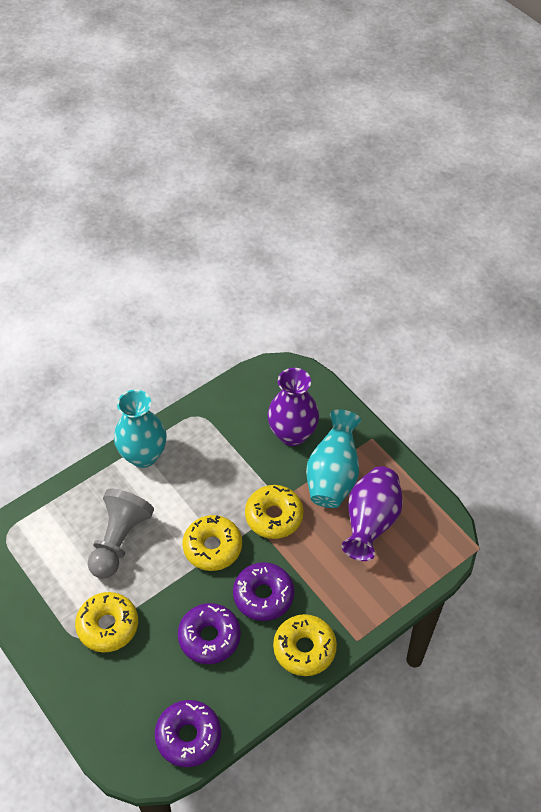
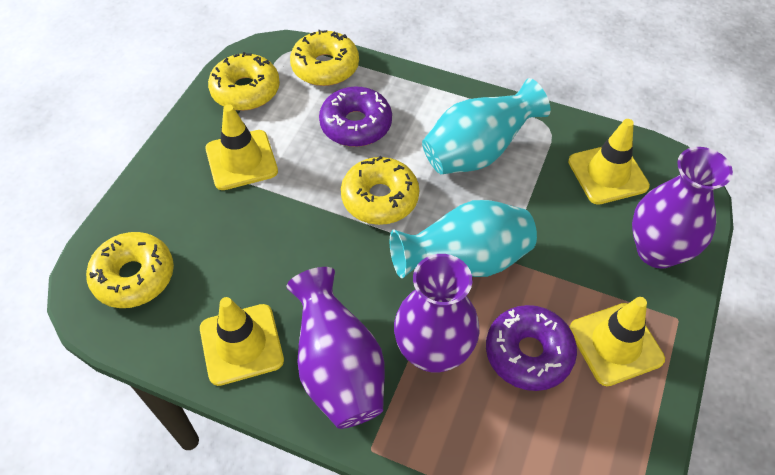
grey pawn: 1 -> 0
purple donut: 3 -> 2
purple vase: 2 -> 3
yellow traffic cone: 0 -> 4

